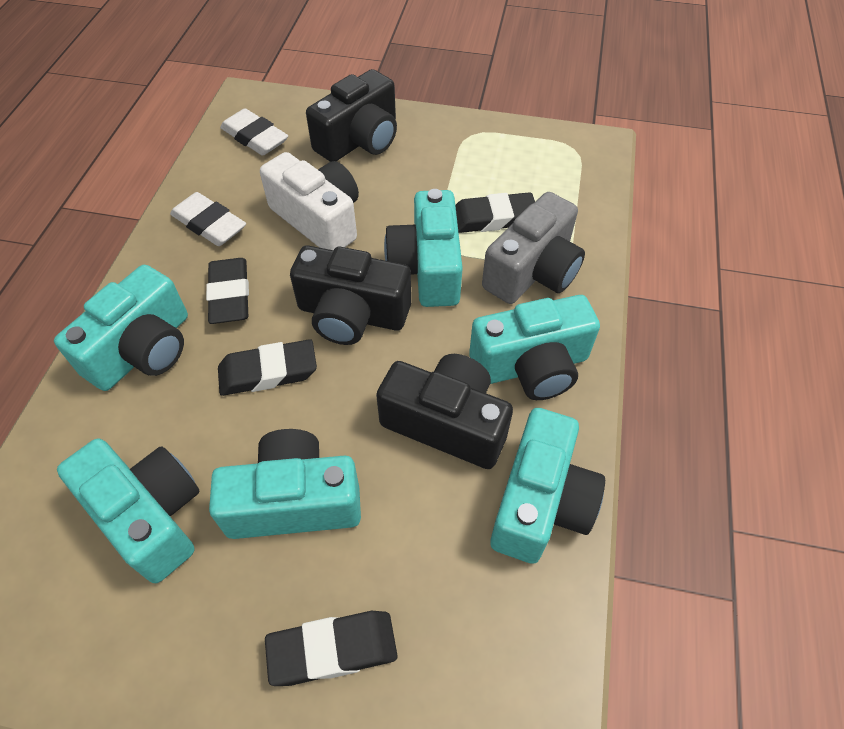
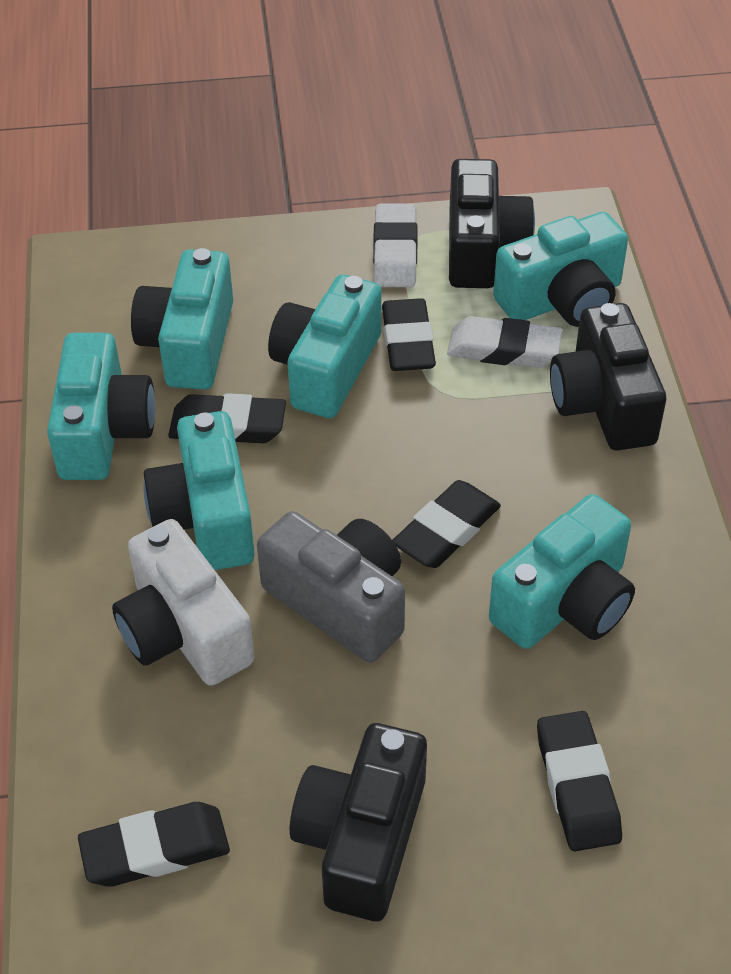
black eraser: 4 -> 5

